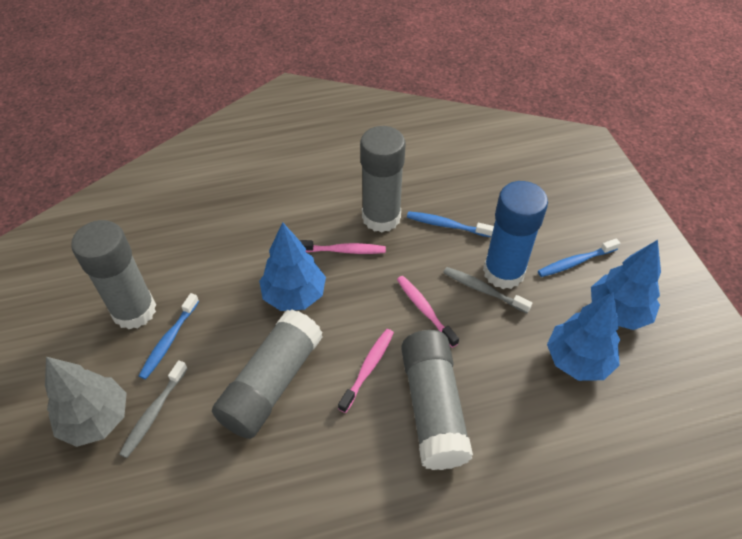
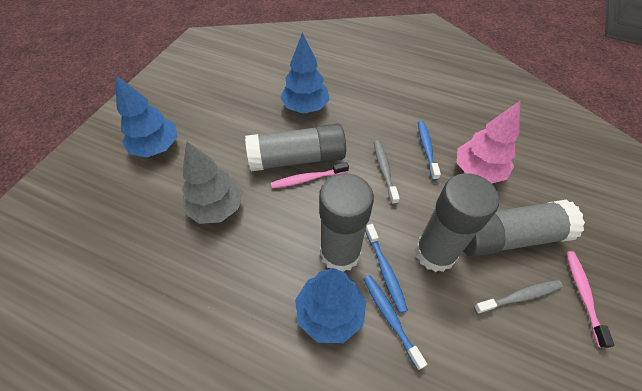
blue glue stick: 1 -> 0
pink toothbrush: 3 -> 2
pink tree: 0 -> 1

